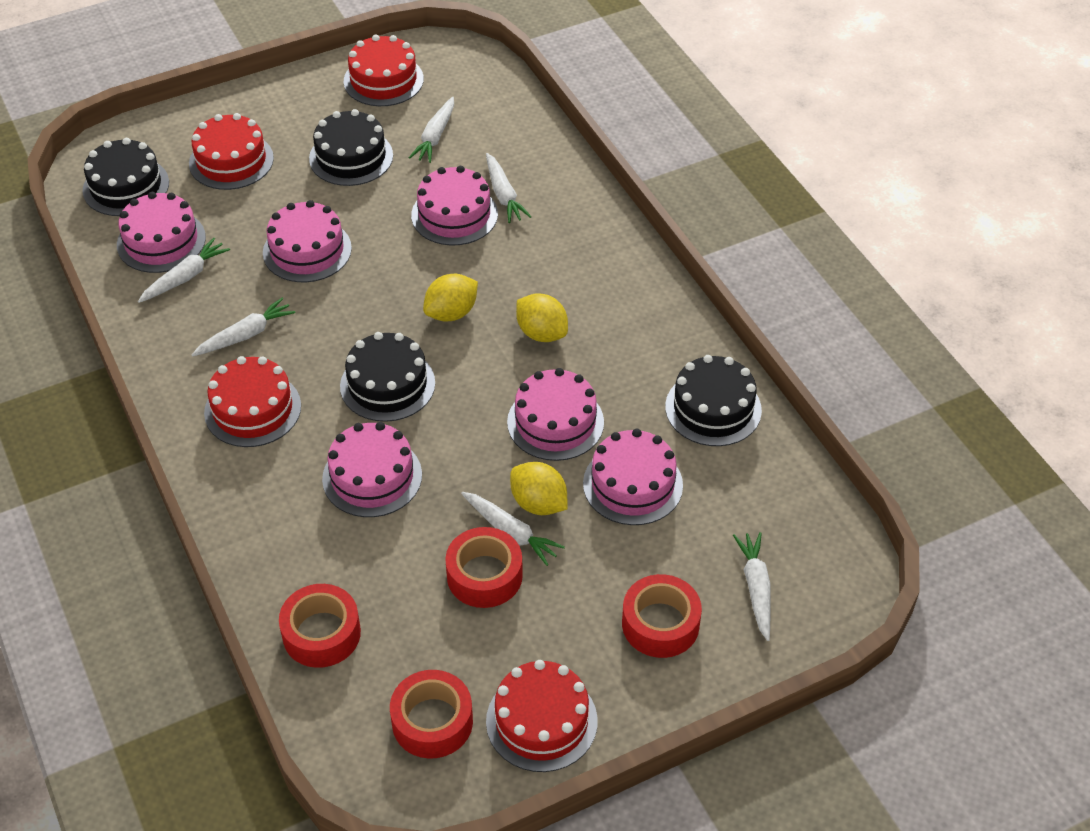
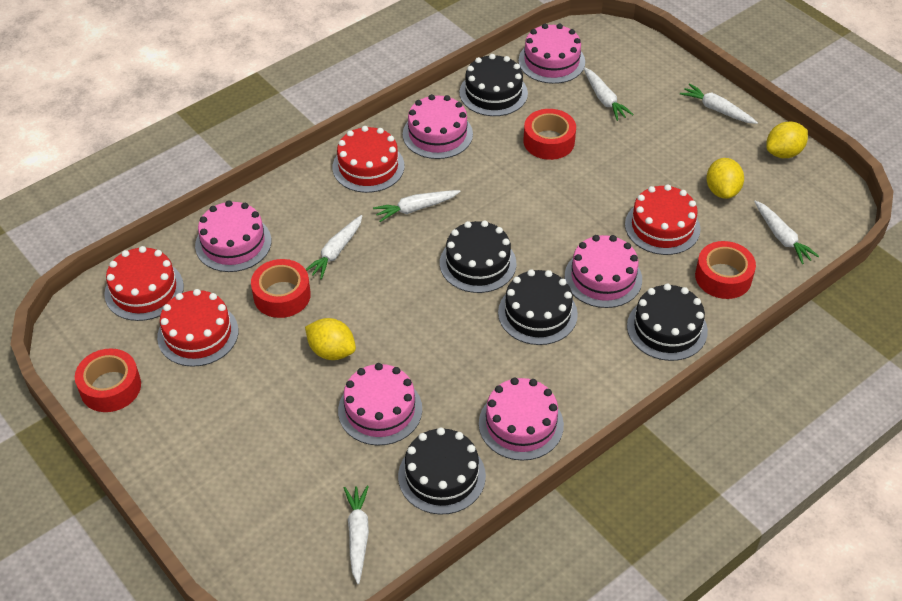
black cake: 4 -> 5

